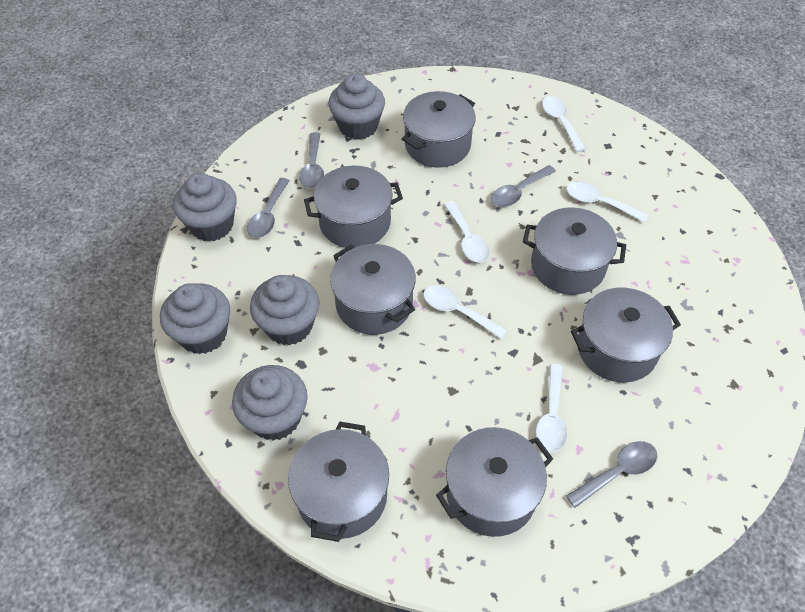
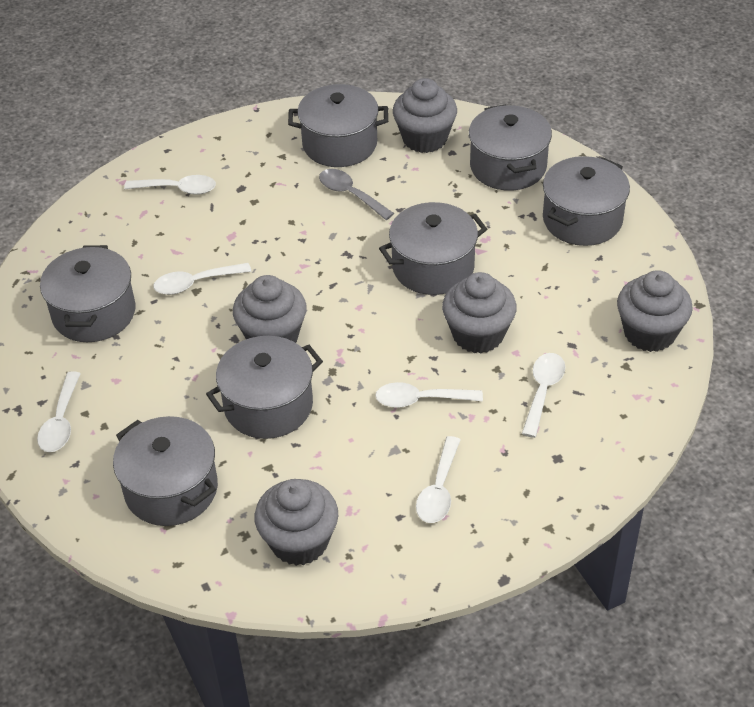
grey spoon: 4 -> 1
white spoon: 5 -> 6

